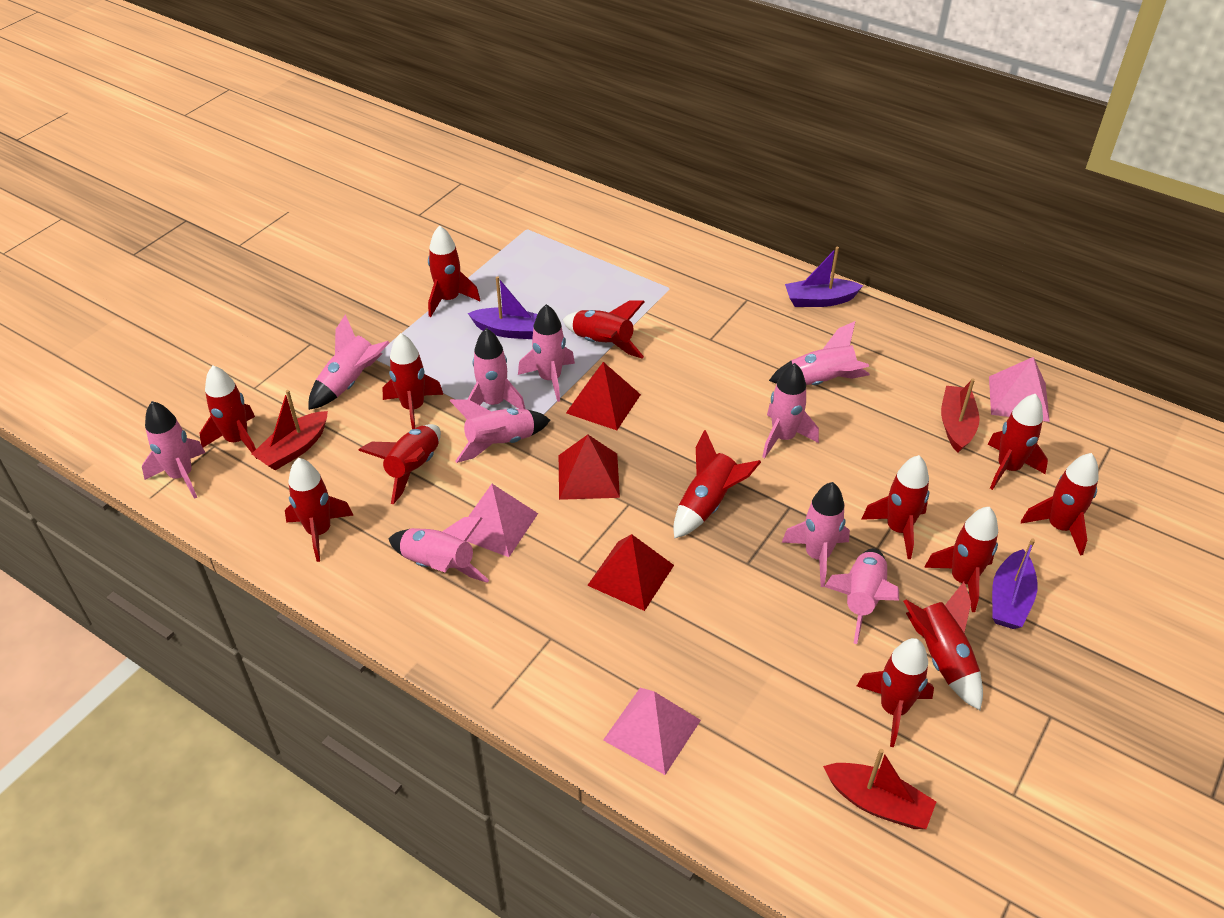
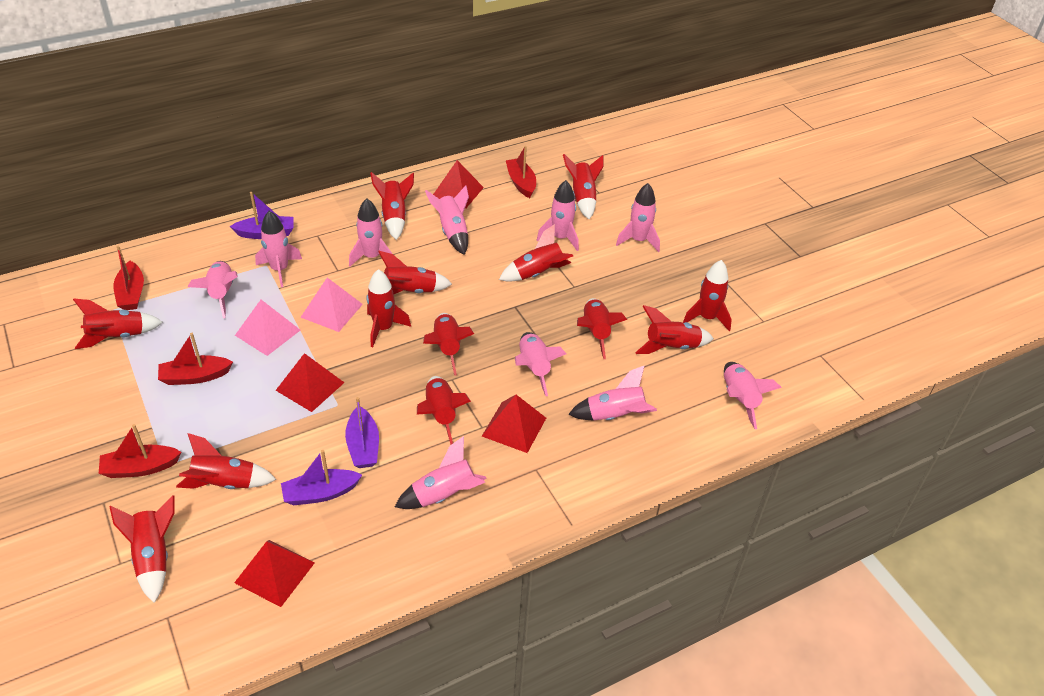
pink pyramid: 3 -> 2
red boat: 3 -> 4
red pyramid: 3 -> 4

